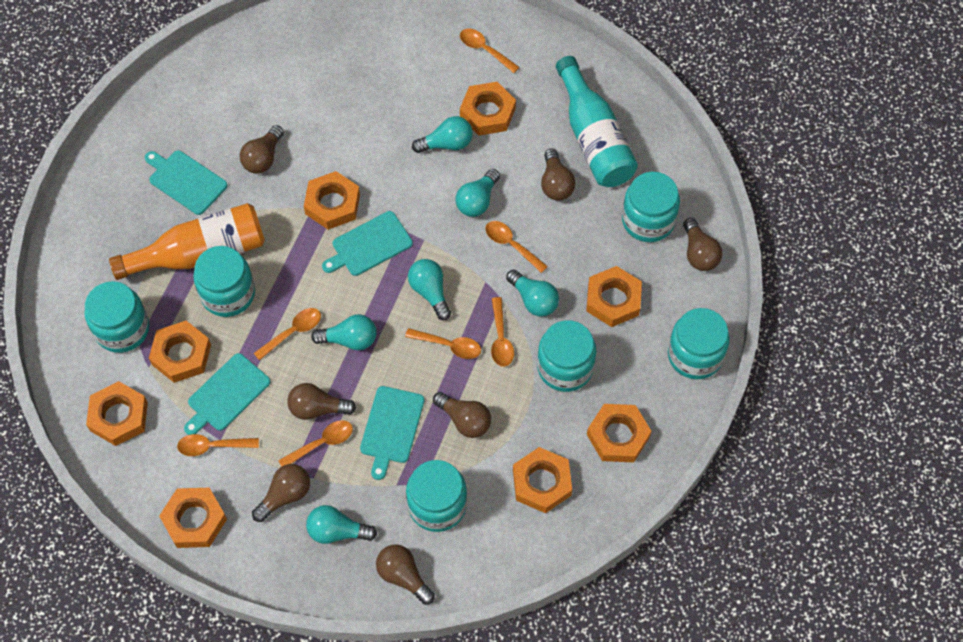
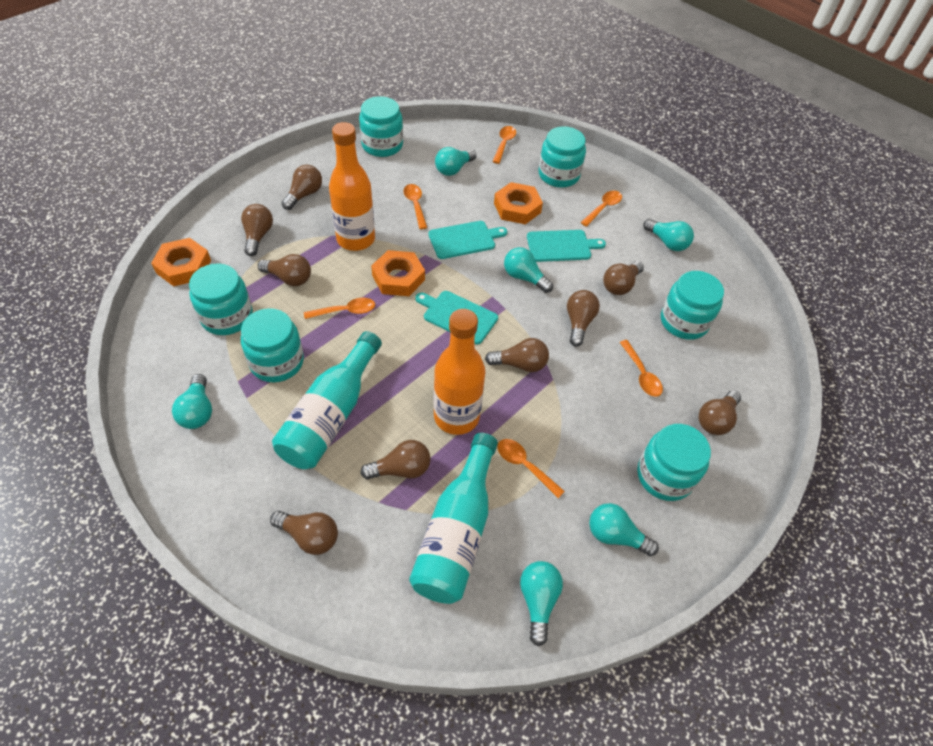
brown light bulb: 7 -> 9
orange bottle: 1 -> 2
orange nut: 8 -> 3
orange spoon: 7 -> 6
turquoise bottle: 1 -> 2
turquoise cutting board: 4 -> 3

